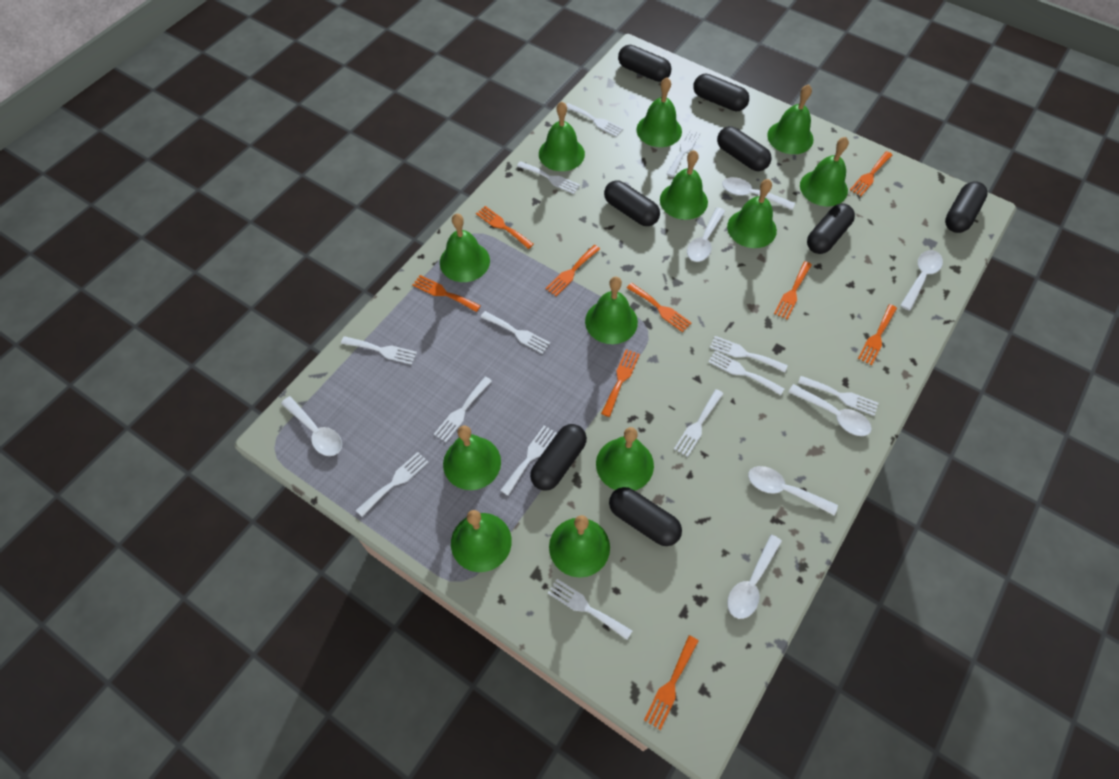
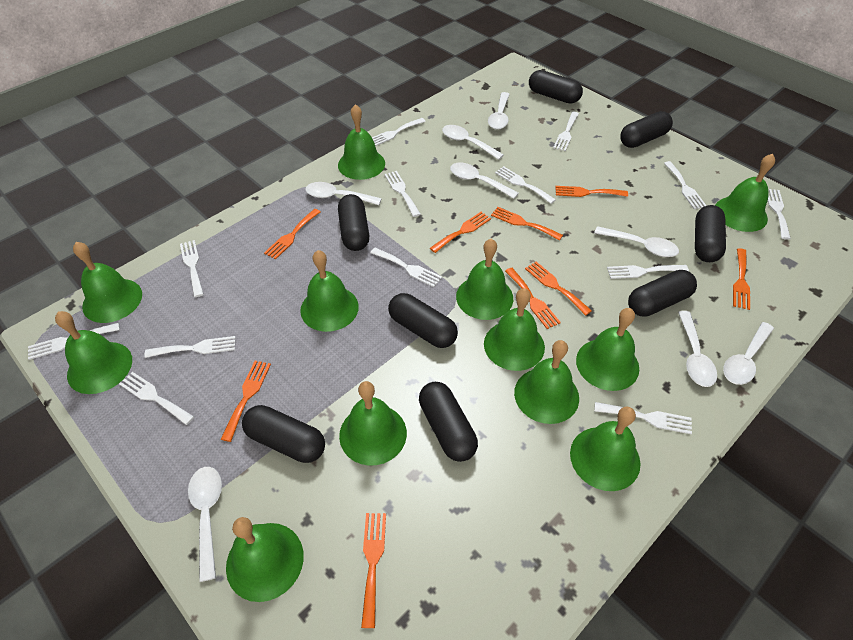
white spoon: 7 -> 8

